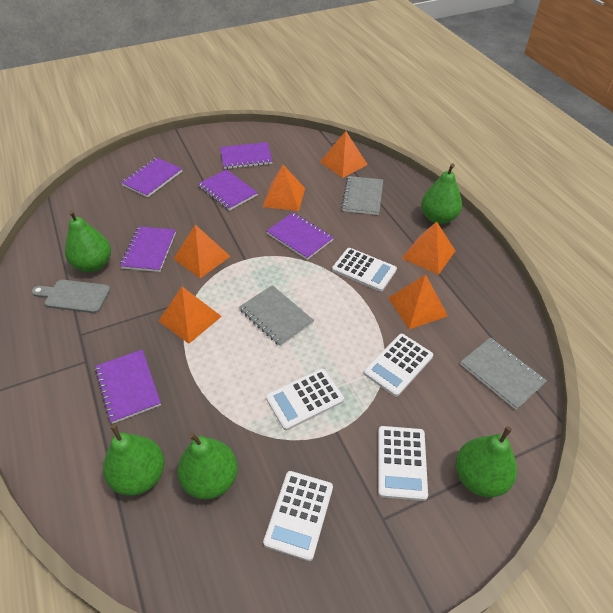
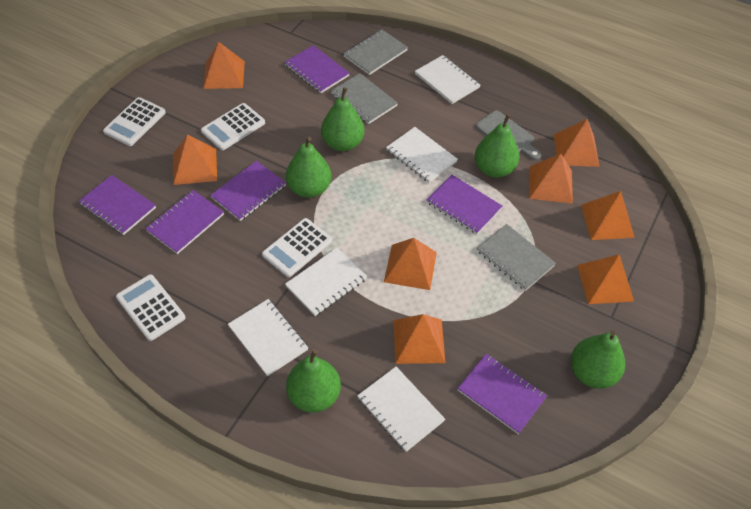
orange pyramid: 6 -> 8
white calculator: 5 -> 4
white notebook: 0 -> 5

